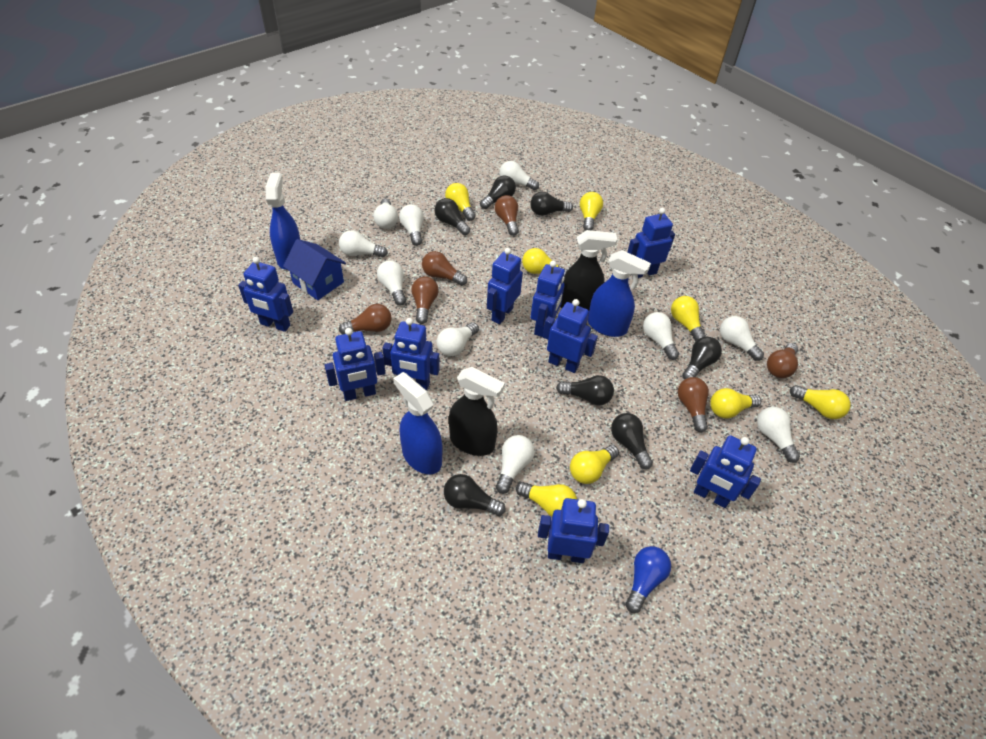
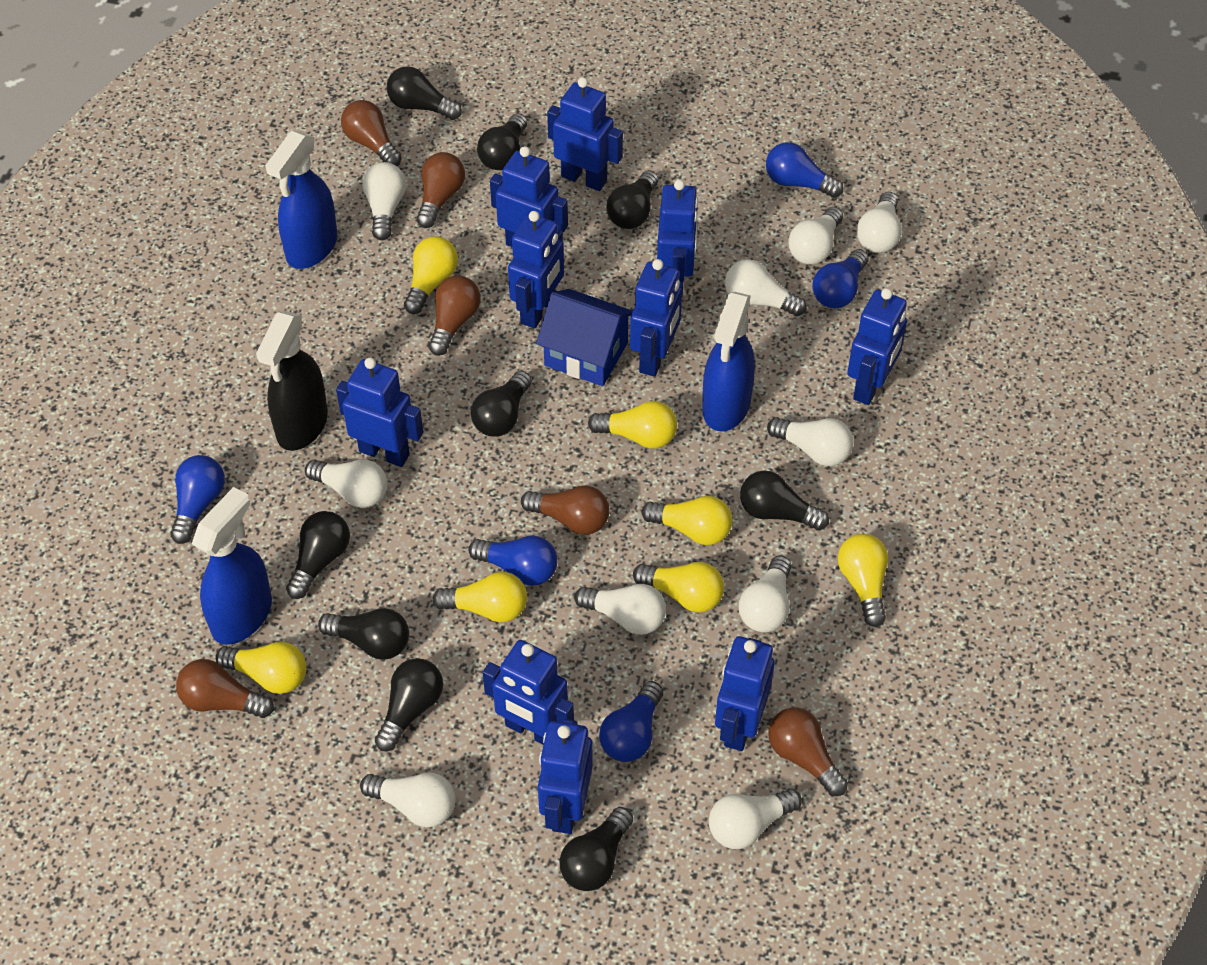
black light bulb: 7 -> 9
black spray bottle: 2 -> 1
blue light bulb: 1 -> 5
blue robot: 9 -> 10
yellow light bulb: 8 -> 7

